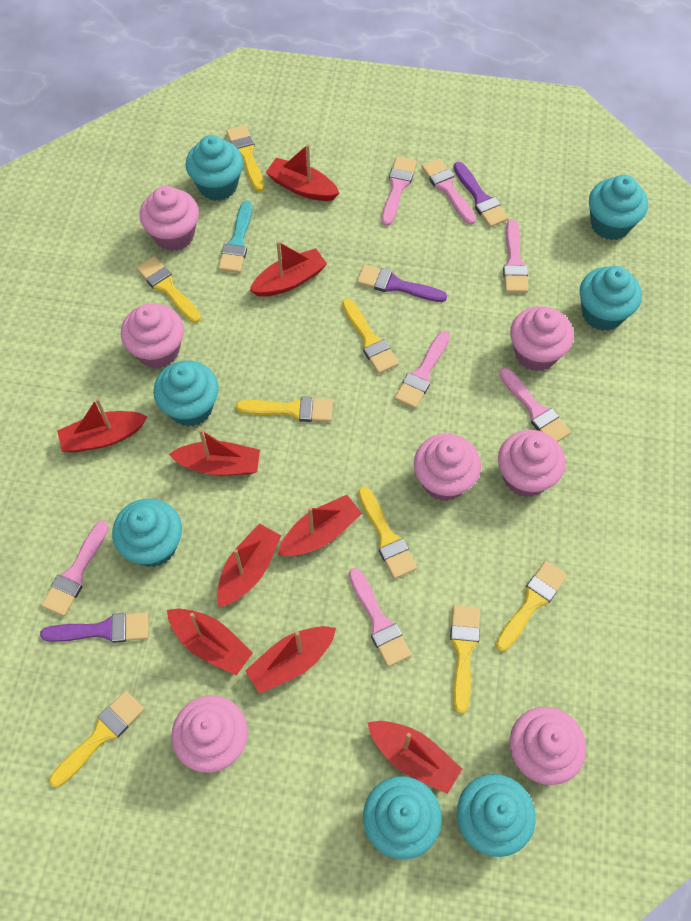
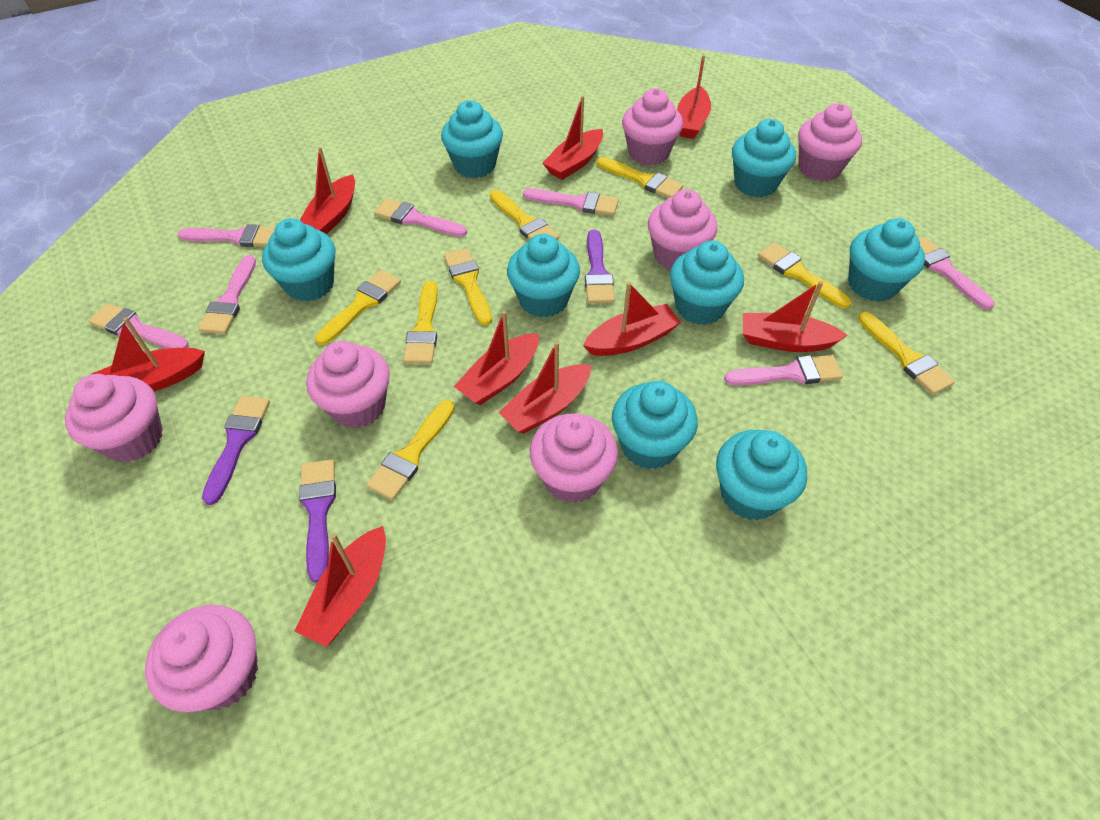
turquoise brush: 1 -> 0
turquoise cupcake: 7 -> 8

